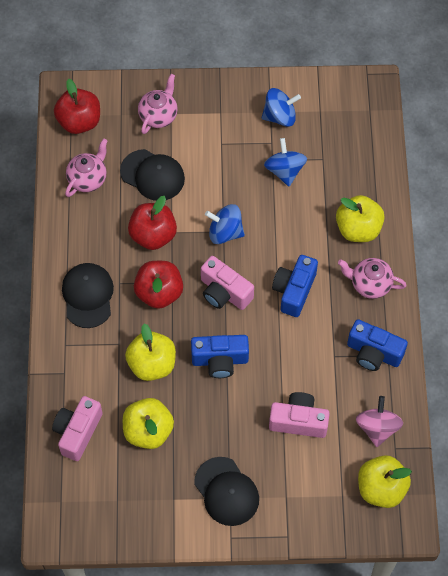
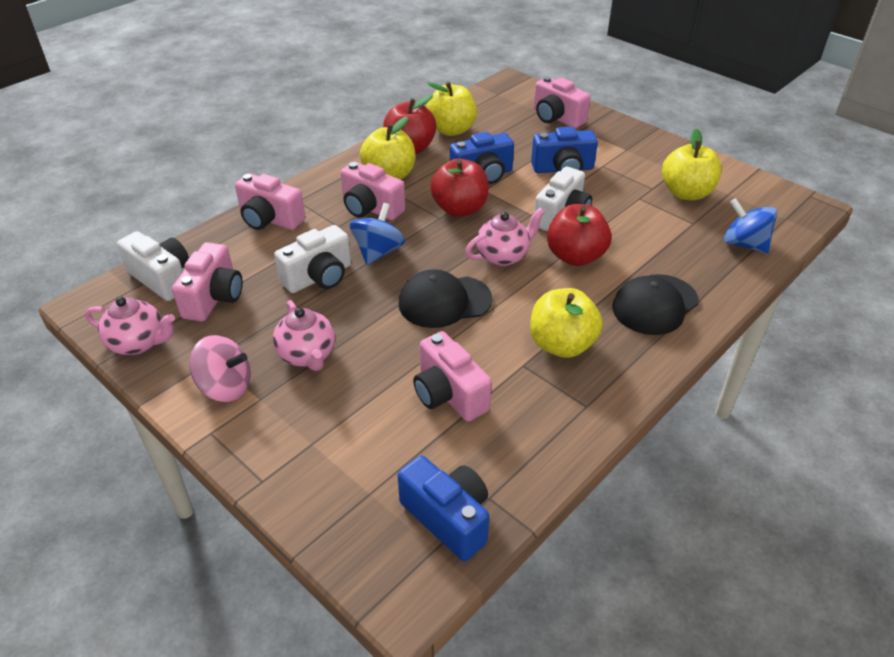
black cap: 3 -> 2
blue spinning top: 3 -> 2
pink camera: 3 -> 5
white camera: 0 -> 3

